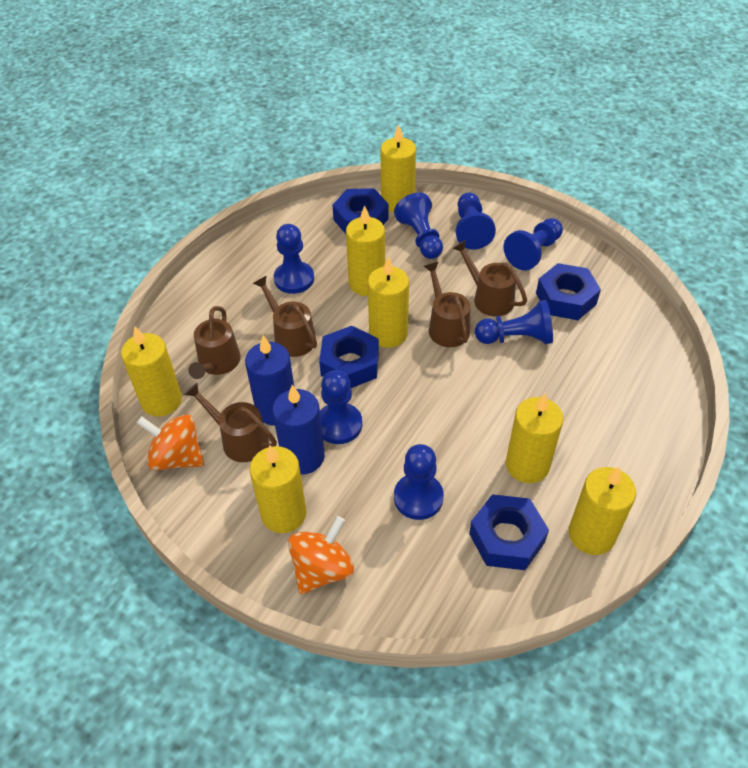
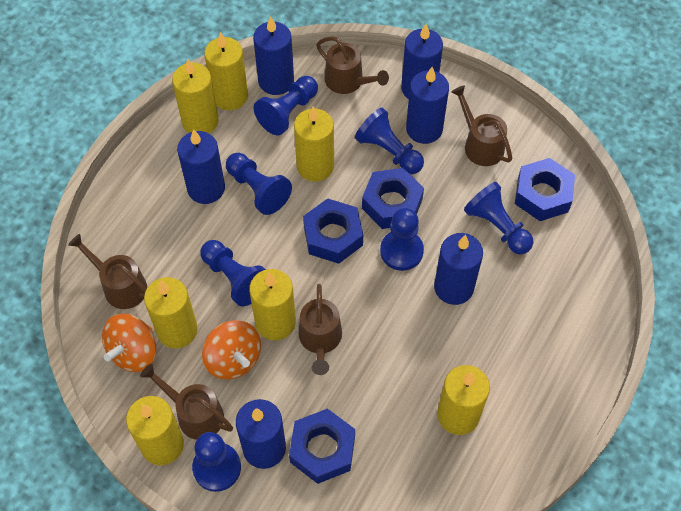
blue candle: 2 -> 6

